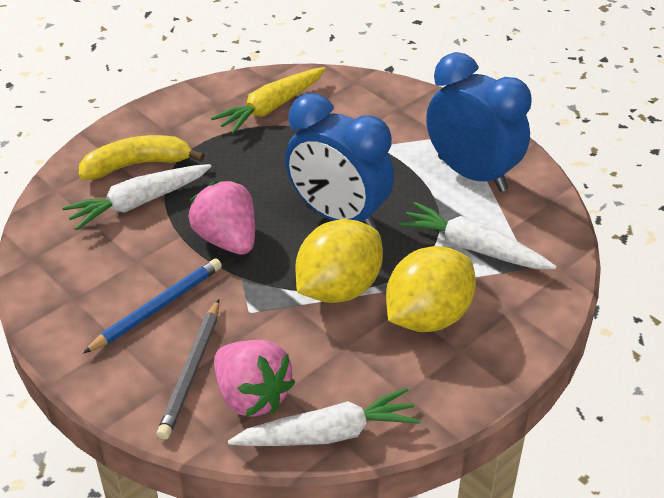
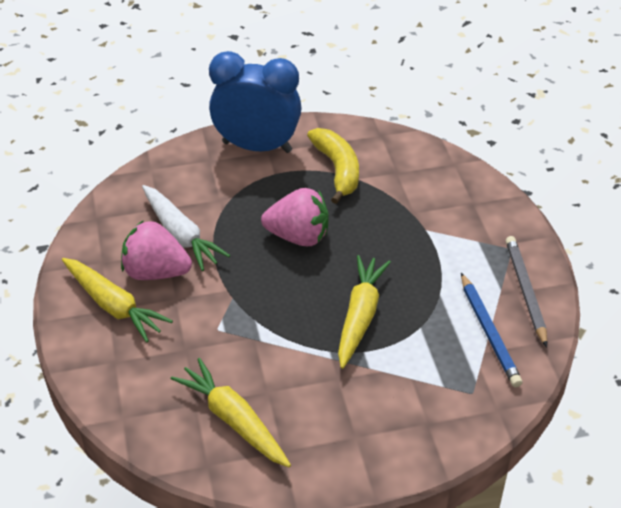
blue clock: 2 -> 1
white carrot: 3 -> 1
yellow carrot: 1 -> 3
yellow lemon: 2 -> 0

